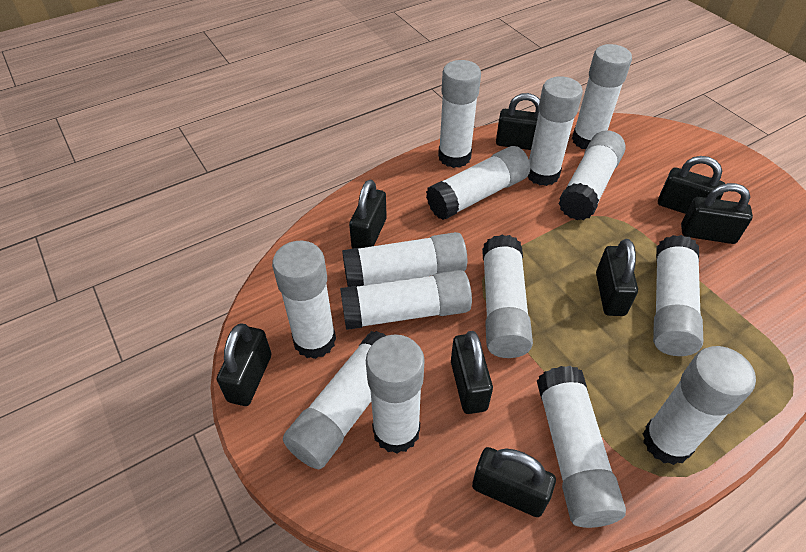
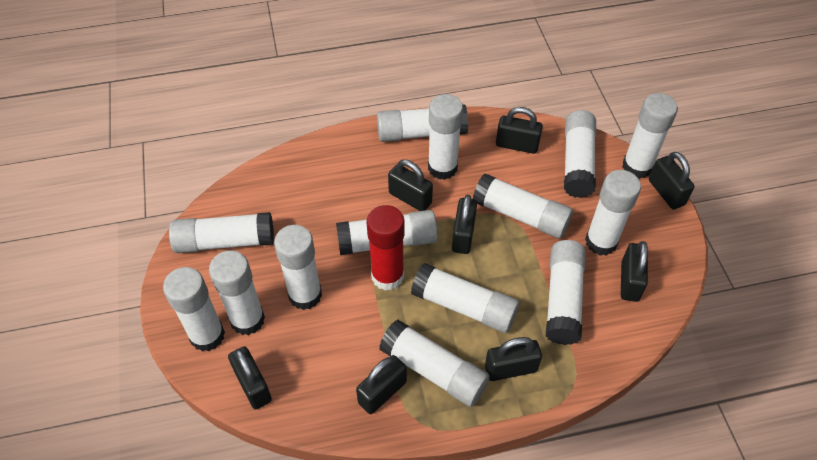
red glue stick: 0 -> 1

